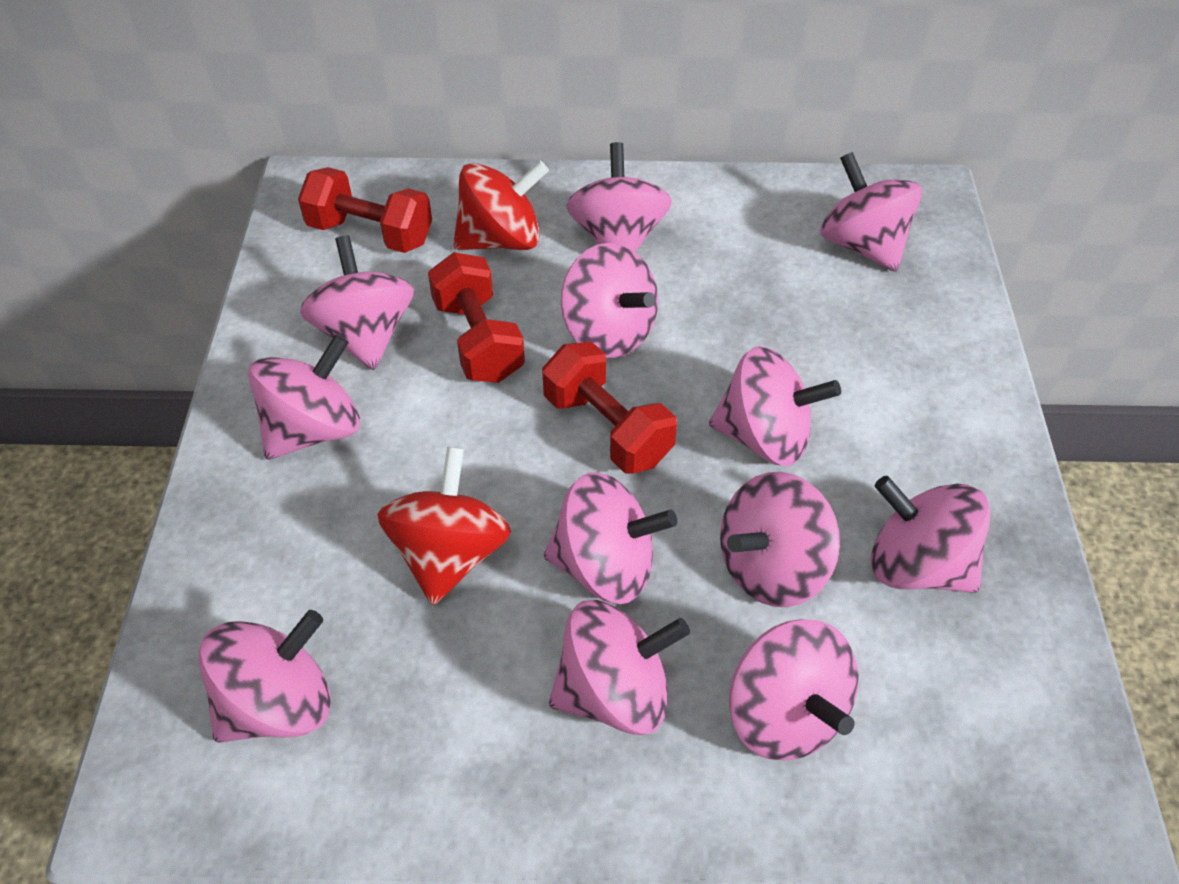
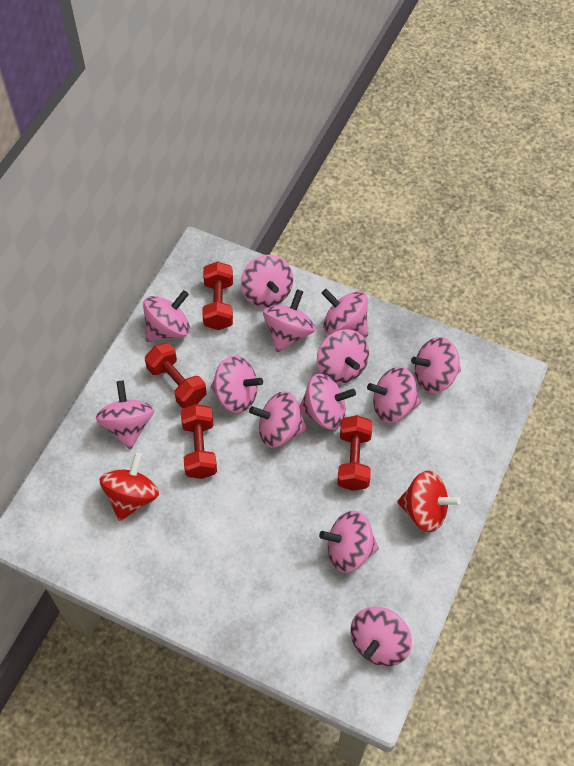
pink spinning top: 12 -> 13
red dumbbell: 3 -> 4

